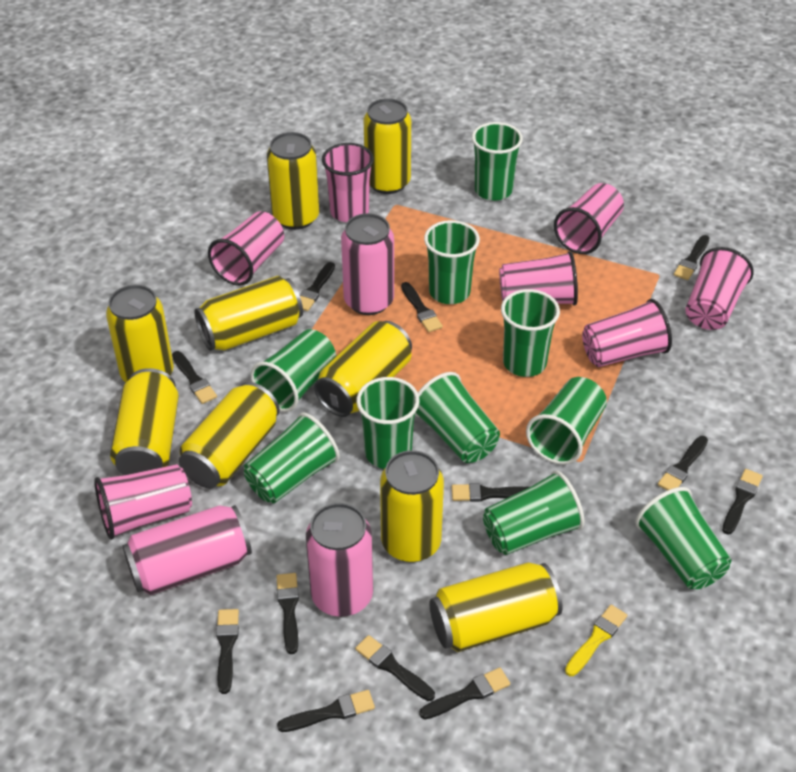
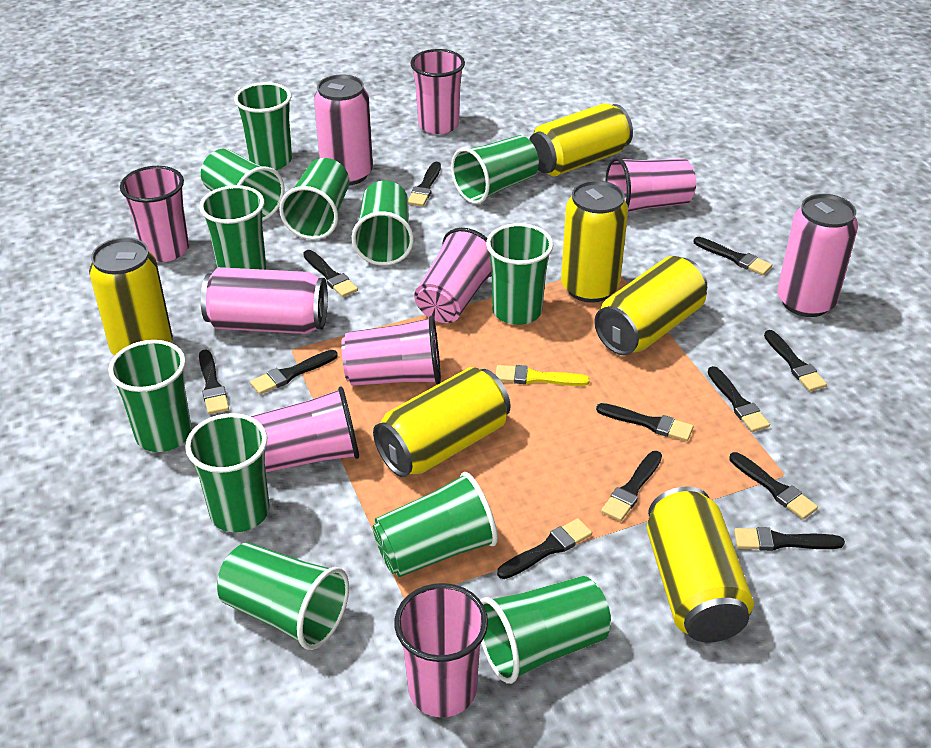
green cup: 10 -> 12
yellow can: 9 -> 6

